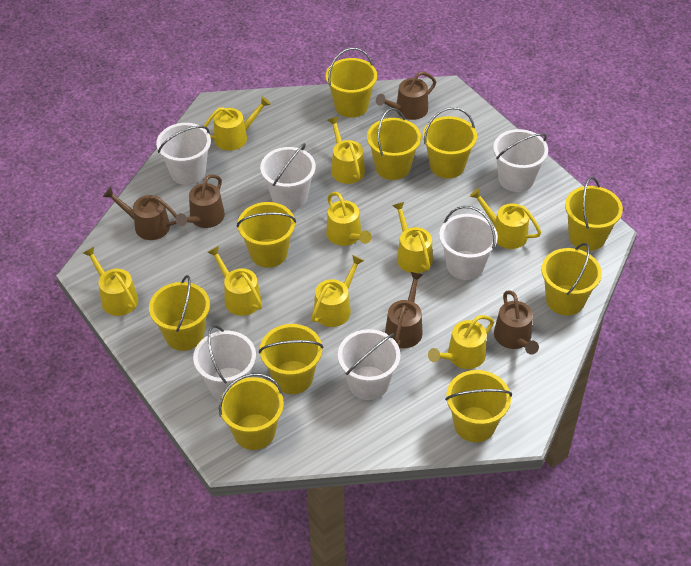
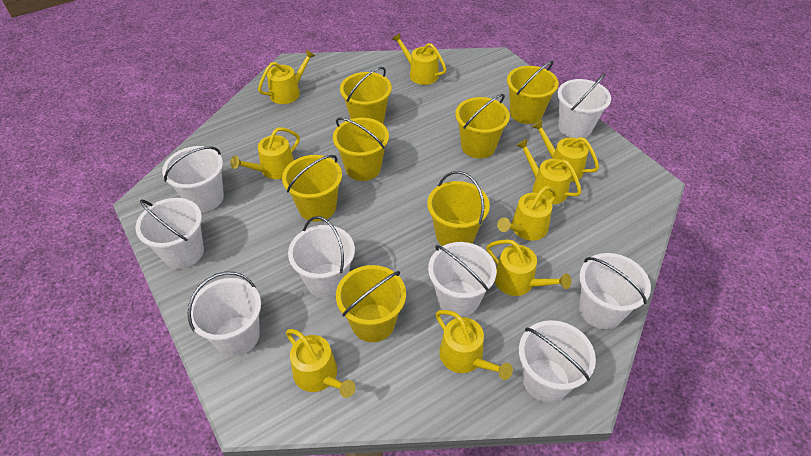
brown watering can: 5 -> 0
white bucket: 6 -> 8
yellow bucket: 10 -> 7

